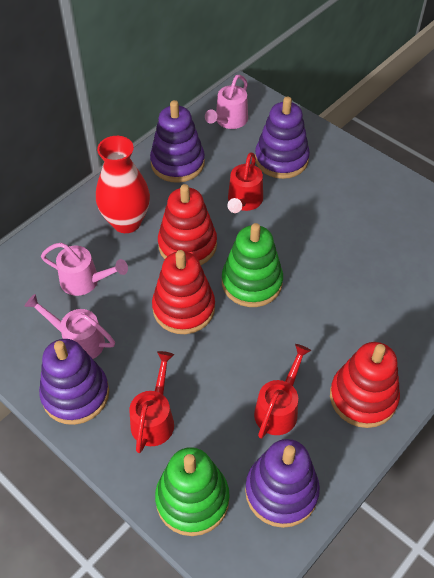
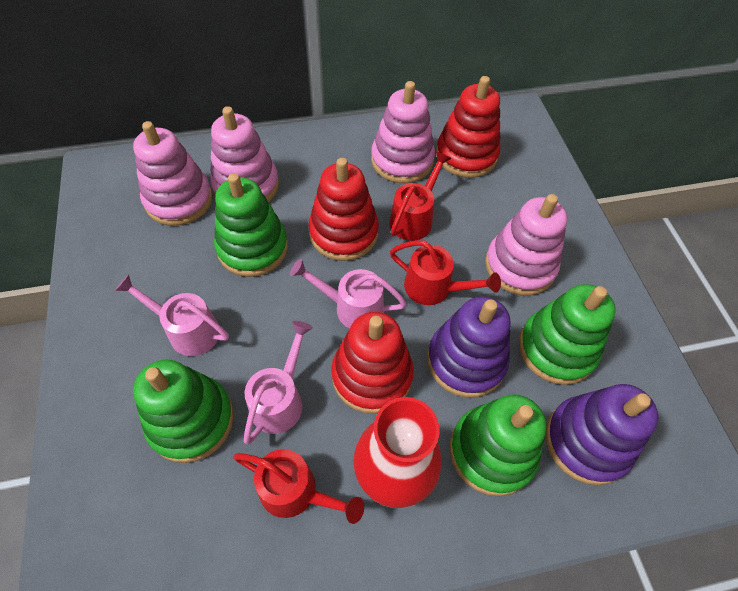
green stacking toy: 2 -> 4
pink stacking toy: 0 -> 4
purple stacking toy: 4 -> 2

